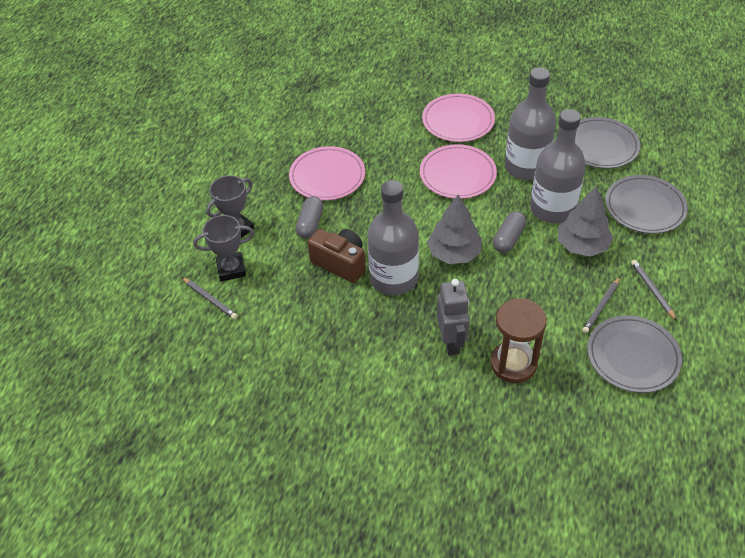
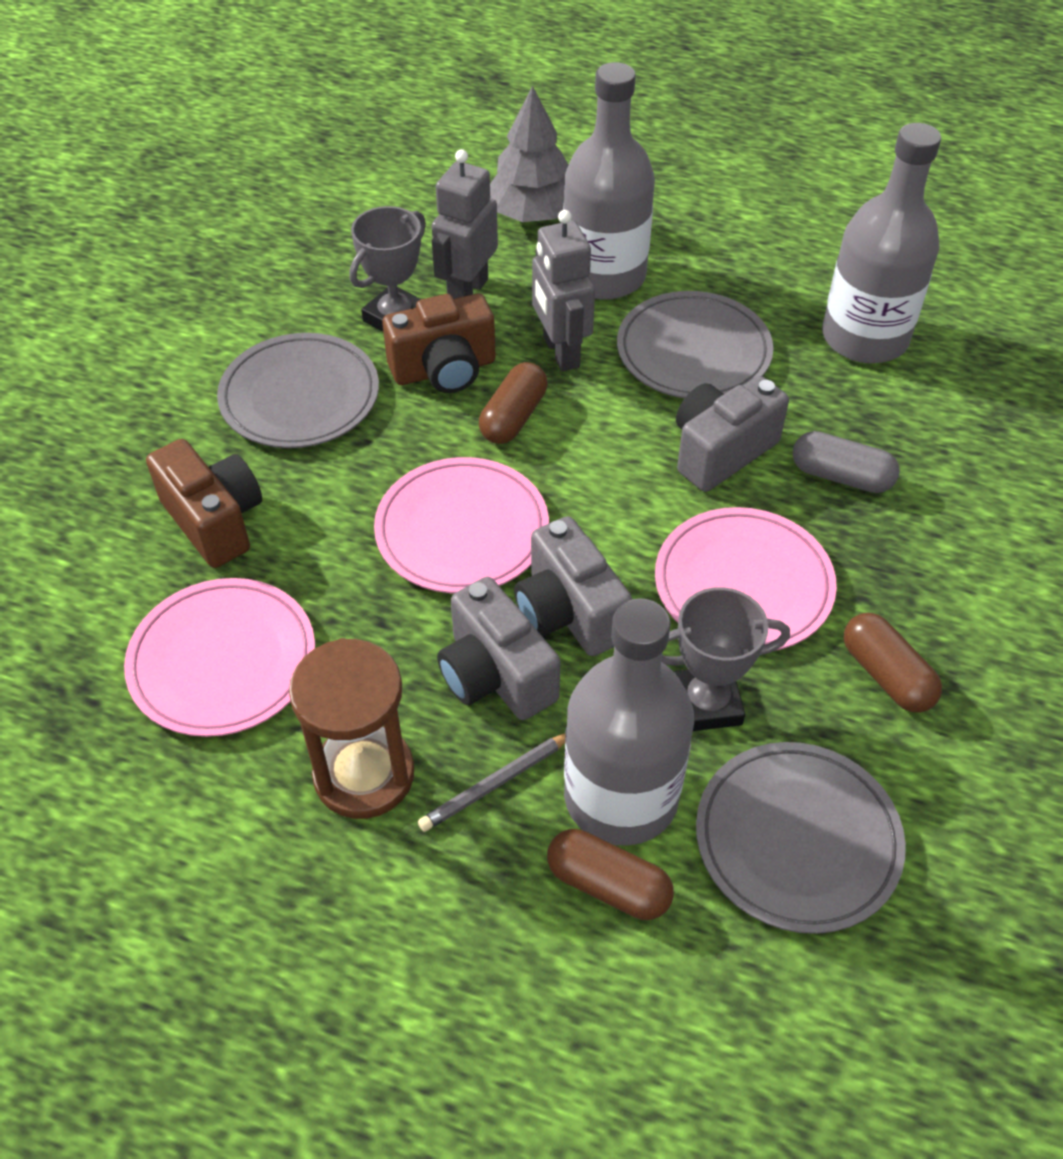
brown camera: 1 -> 2
brown capsule: 0 -> 3
grey camera: 0 -> 3
grey capsule: 2 -> 1
grey pencil: 3 -> 1
grey robot: 1 -> 2
grey tree: 2 -> 1

